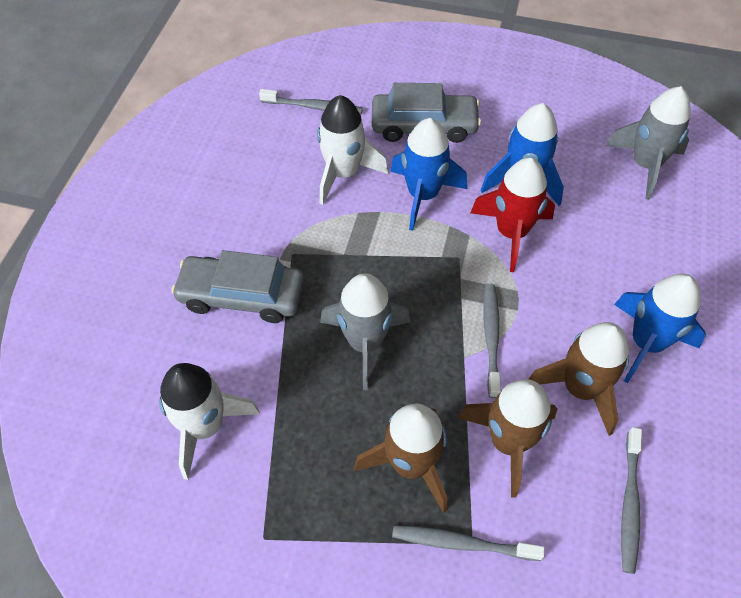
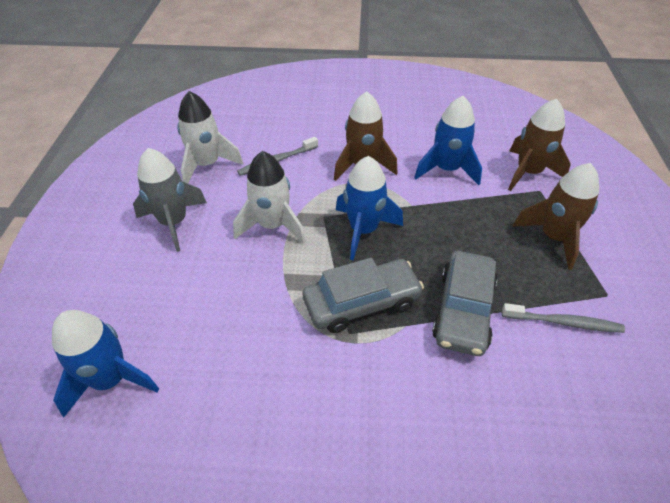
grey rocket: 2 -> 1
grey toothbrush: 4 -> 2
red rocket: 1 -> 0

